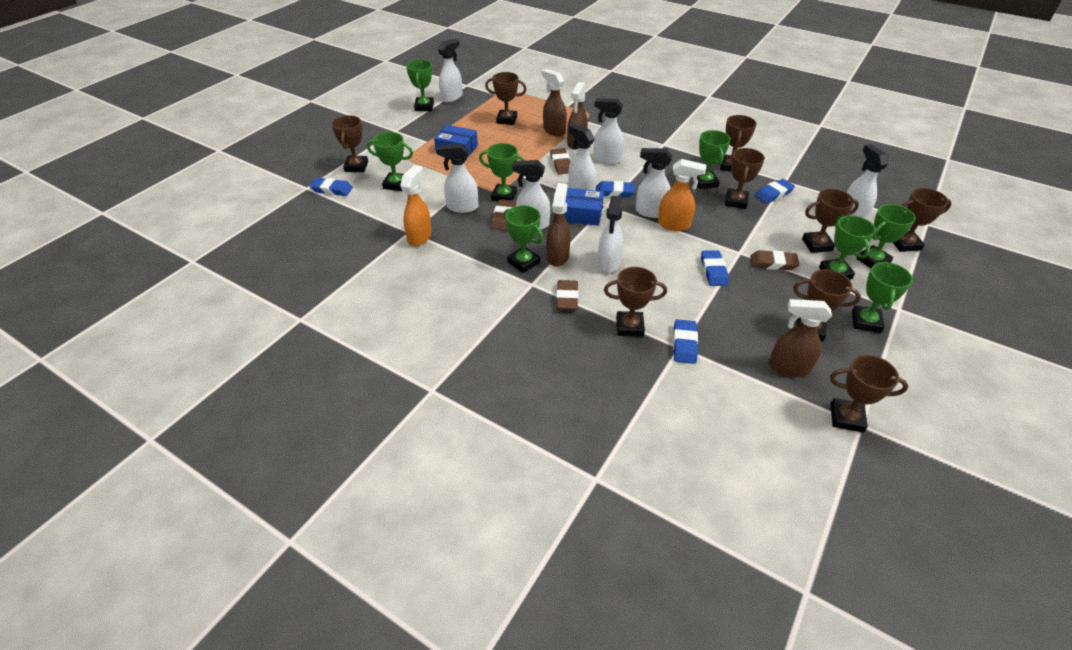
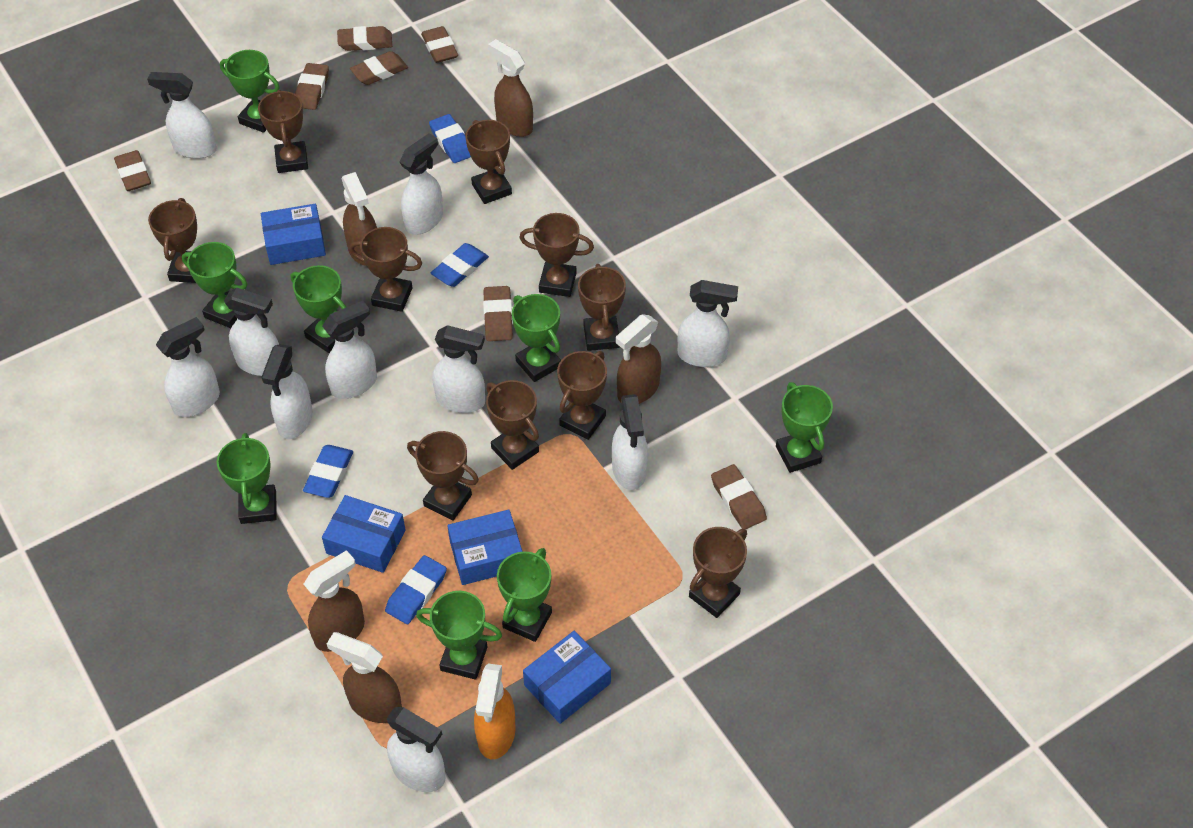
blue box: 2 -> 4
blue eraser: 5 -> 4
brown eraser: 4 -> 7
brown spray bottle: 4 -> 5
brown trophy: 9 -> 10
orange spray bottle: 2 -> 1
white spray bottle: 8 -> 10

